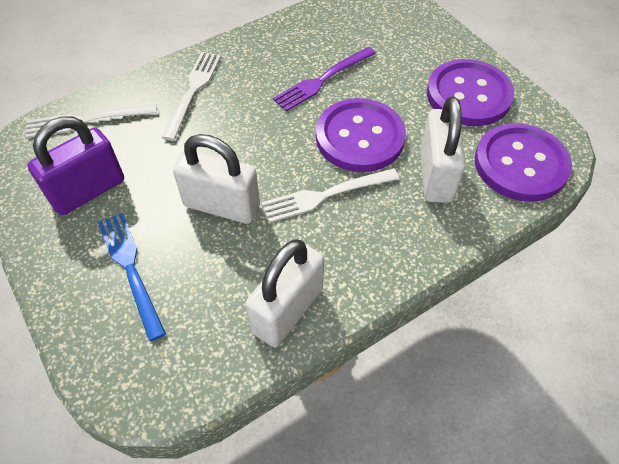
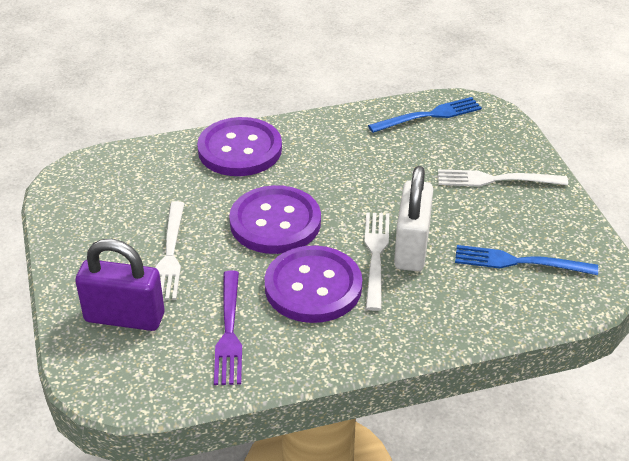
blue fork: 1 -> 2
white padlock: 3 -> 1

